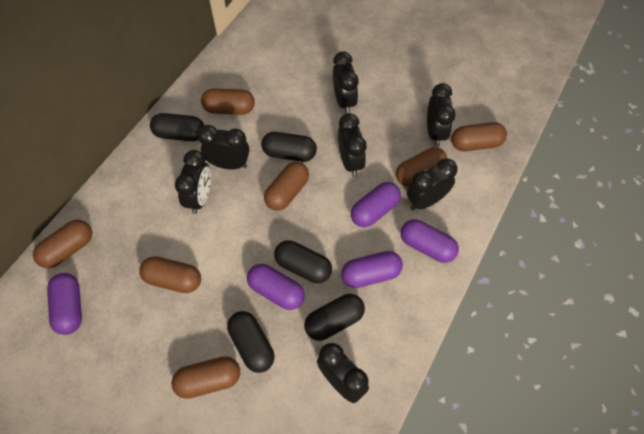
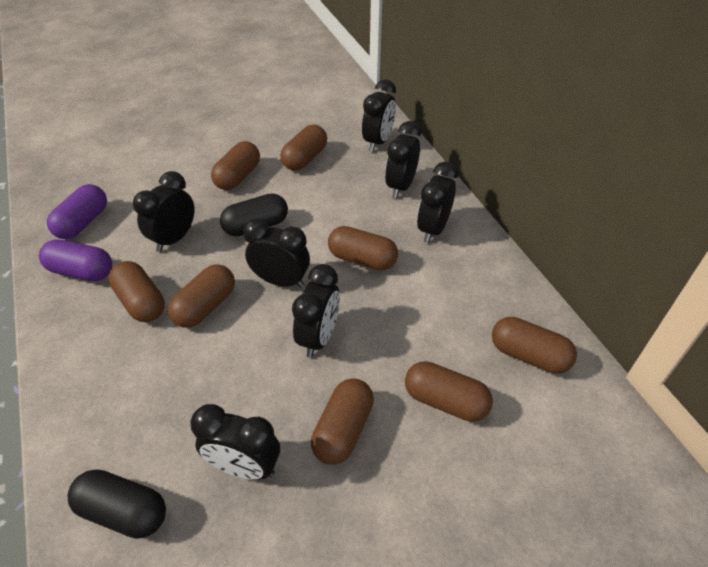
black capsule: 5 -> 2
brown capsule: 7 -> 8
purple capsule: 5 -> 2

